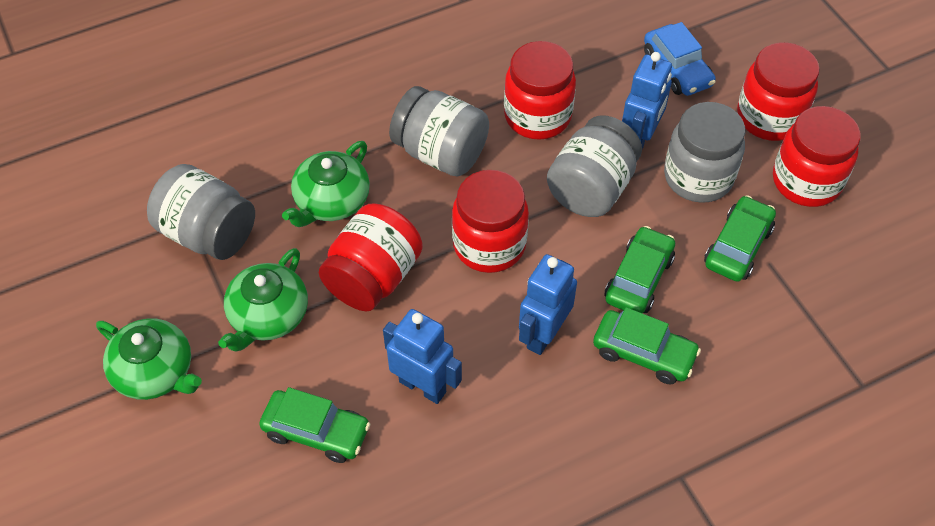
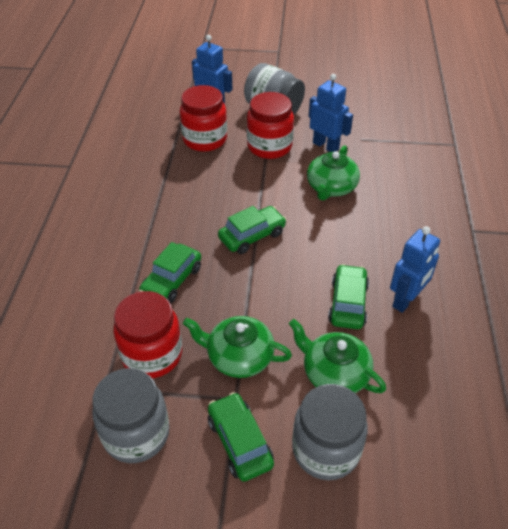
blue car: 1 -> 0
grey jar: 4 -> 3
red jar: 5 -> 3

